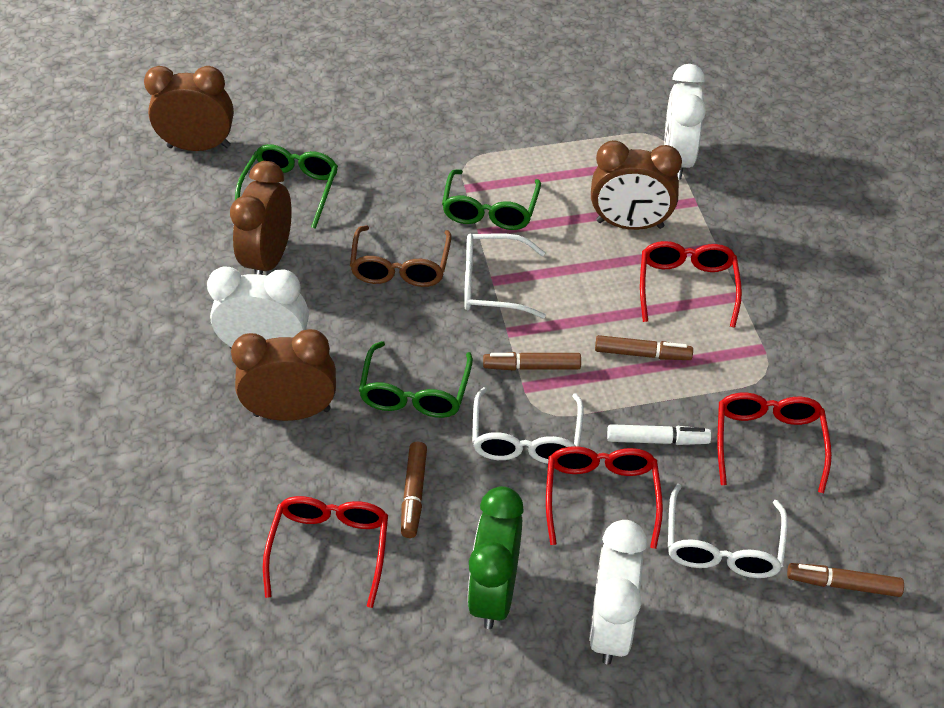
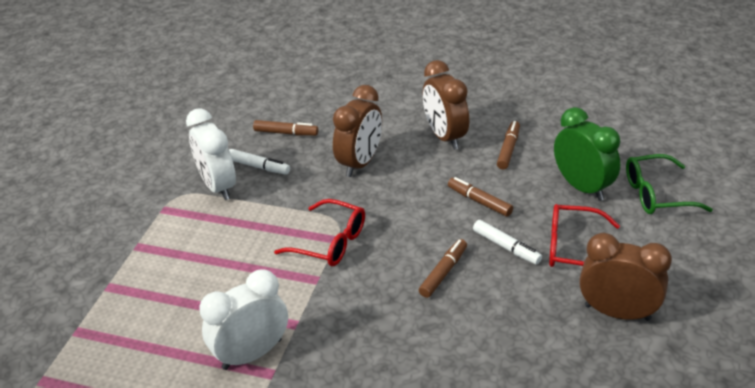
brown clock: 4 -> 3
brown glasses: 1 -> 0
green glasses: 3 -> 1
red glasses: 4 -> 2
white clock: 3 -> 2
white glasses: 3 -> 0
white marker: 1 -> 2

